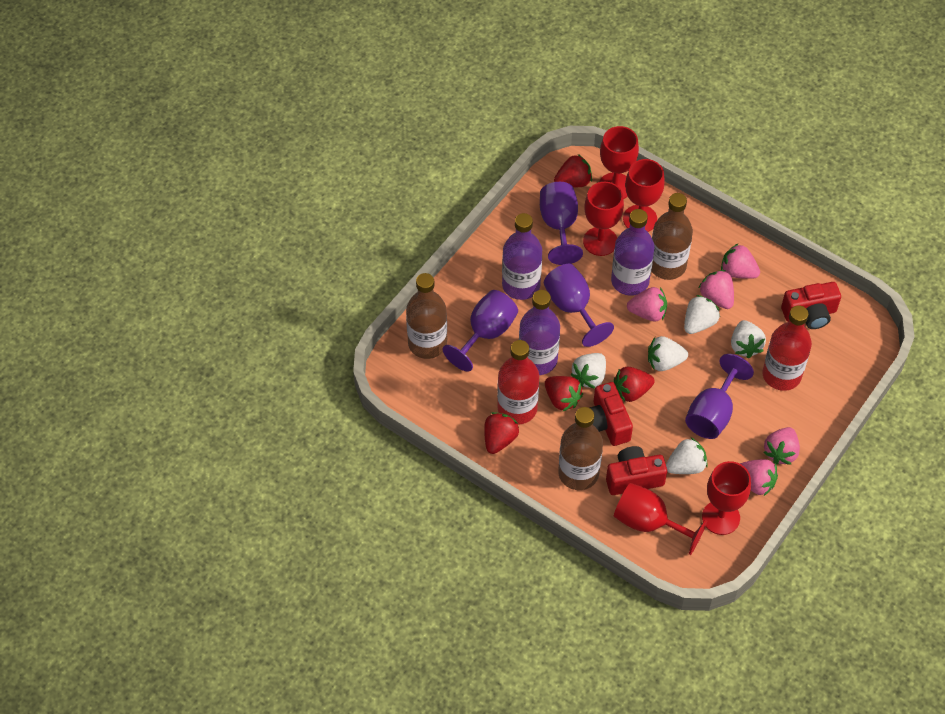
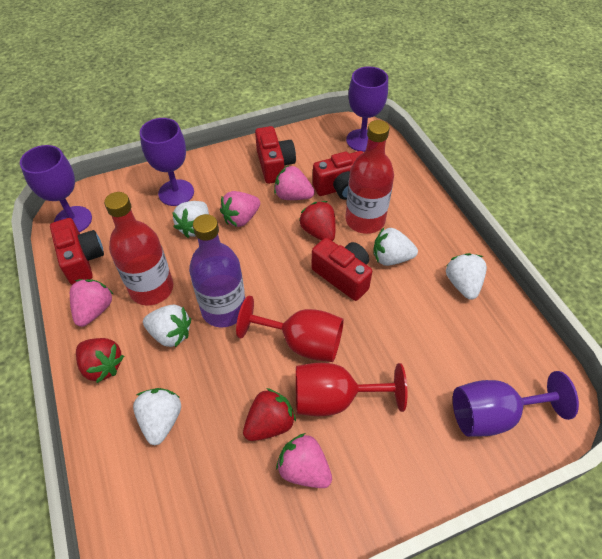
brown bottle: 3 -> 0
pink strawberry: 5 -> 4
purple bottle: 3 -> 1
red camera: 3 -> 4
red goblet: 5 -> 2
red strawberry: 4 -> 3

